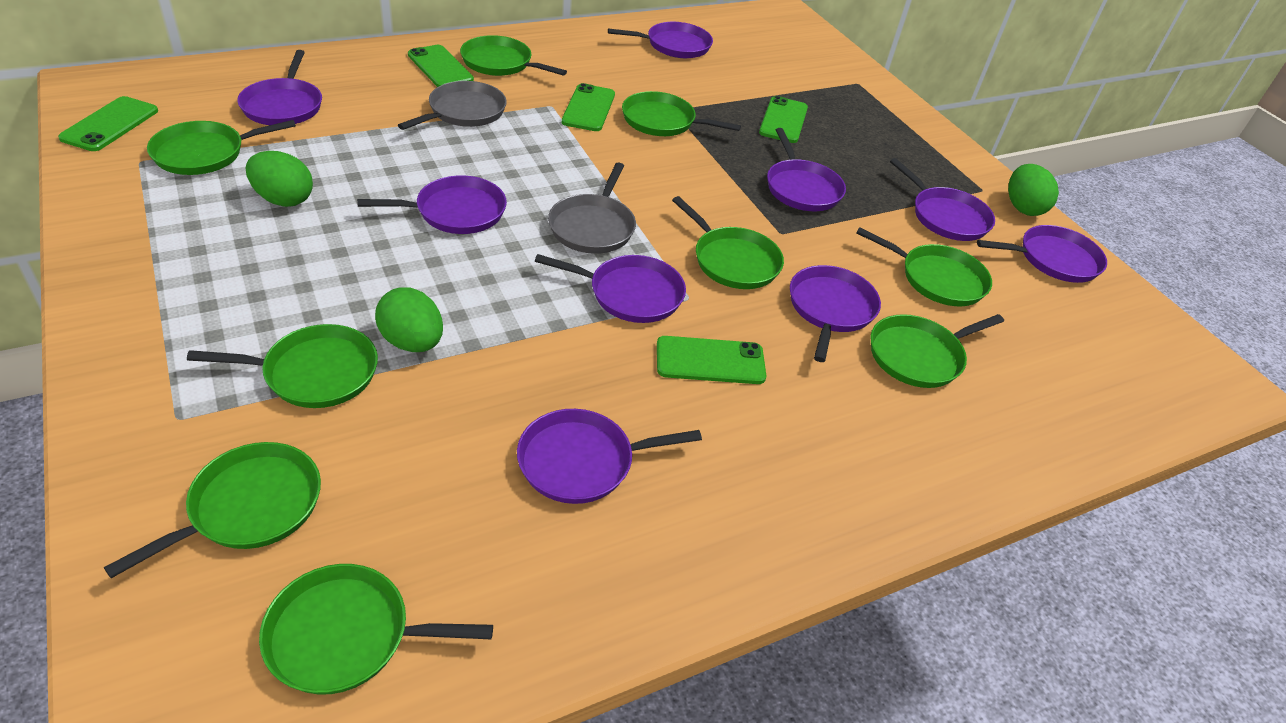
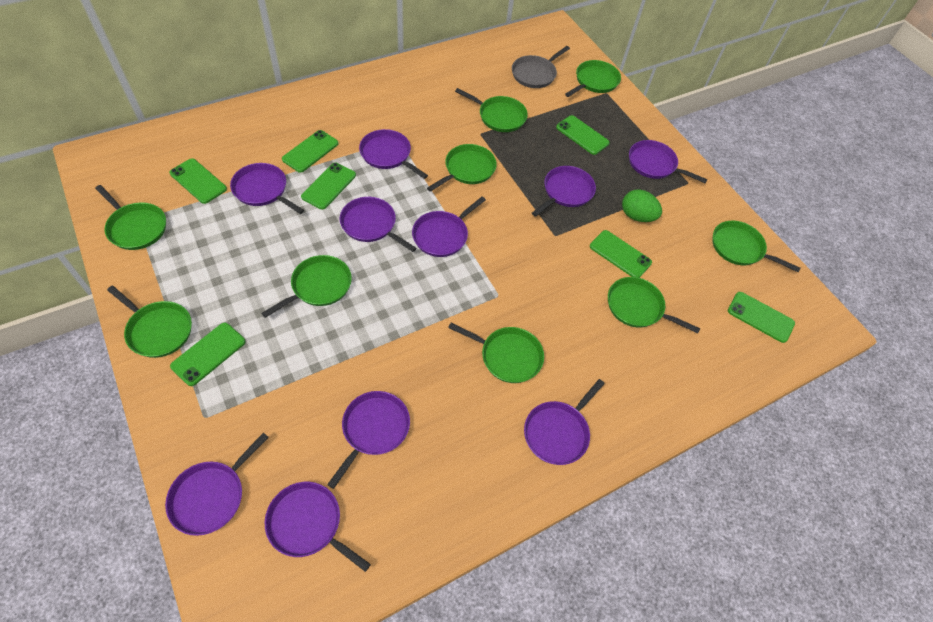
green egg: 3 -> 1
green phone: 5 -> 7
grey pan: 2 -> 1
purple pan: 9 -> 10

